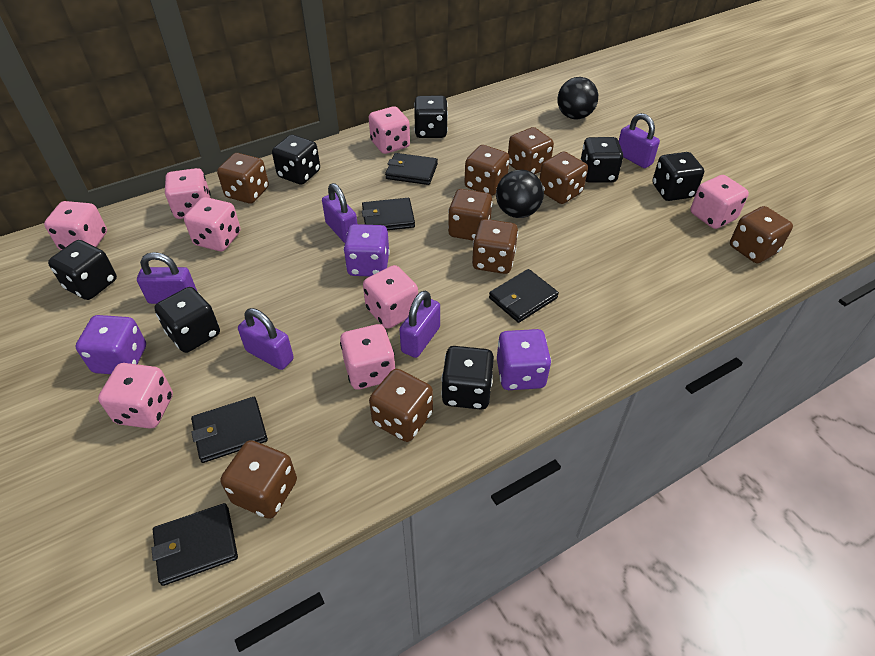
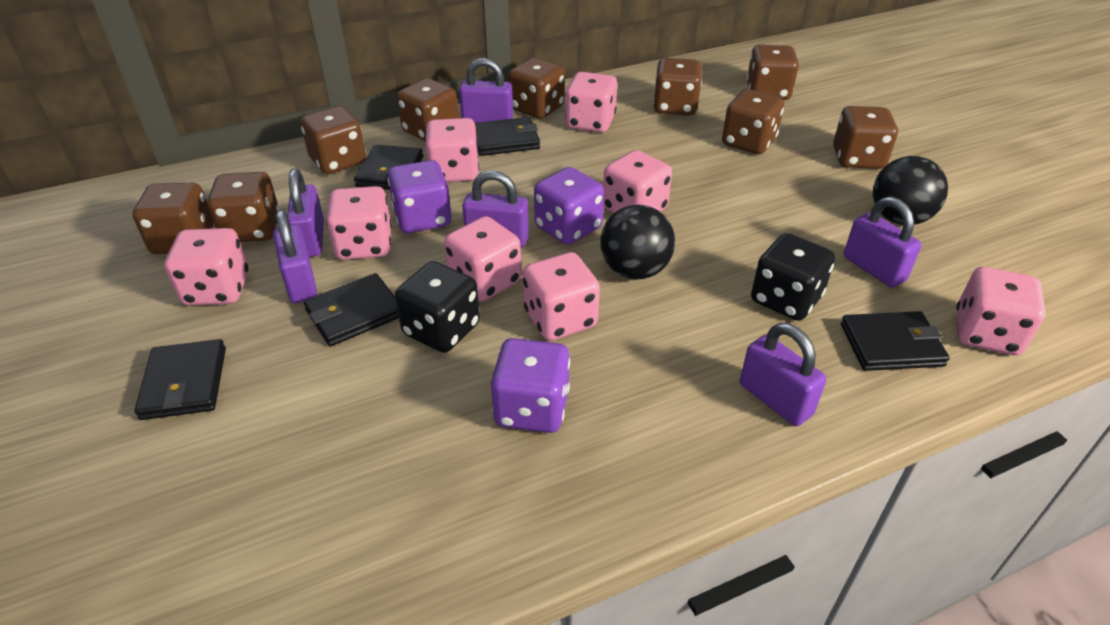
black dice: 7 -> 2
purple padlock: 5 -> 6

